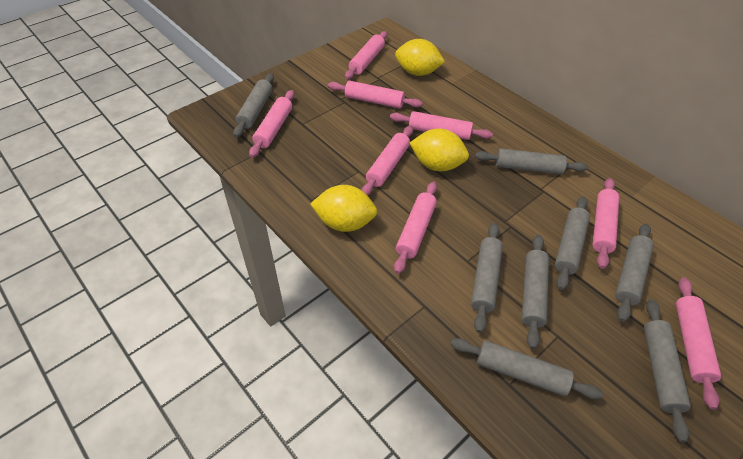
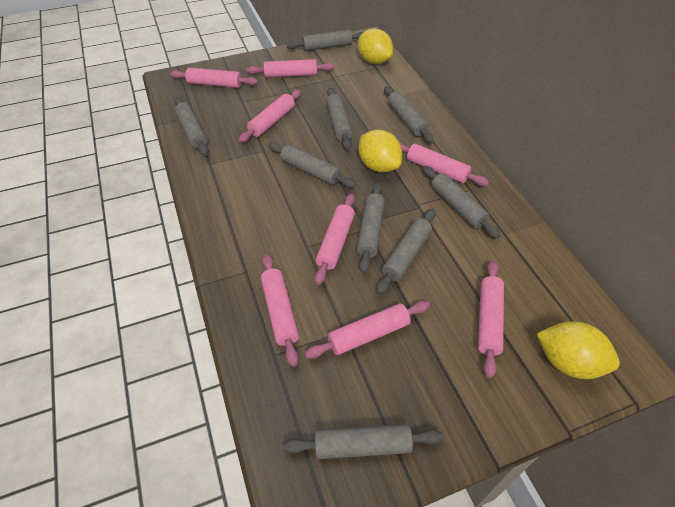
grey rolling pin: 8 -> 9

